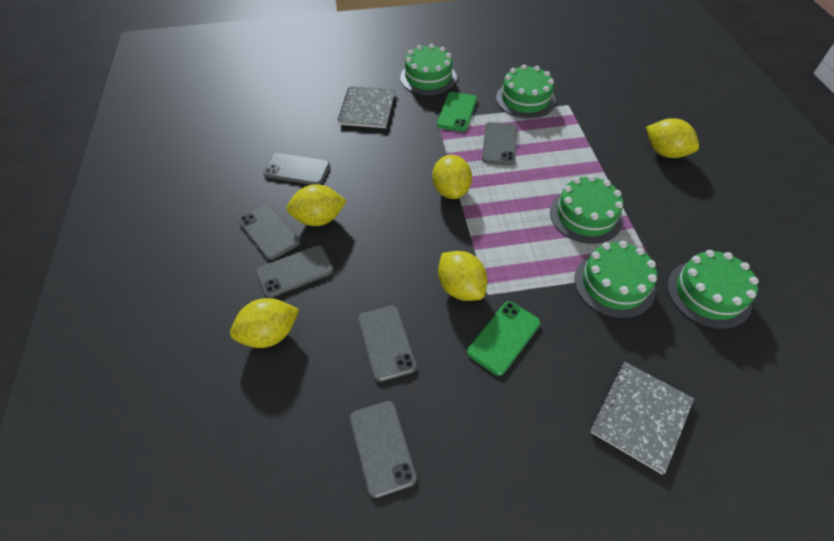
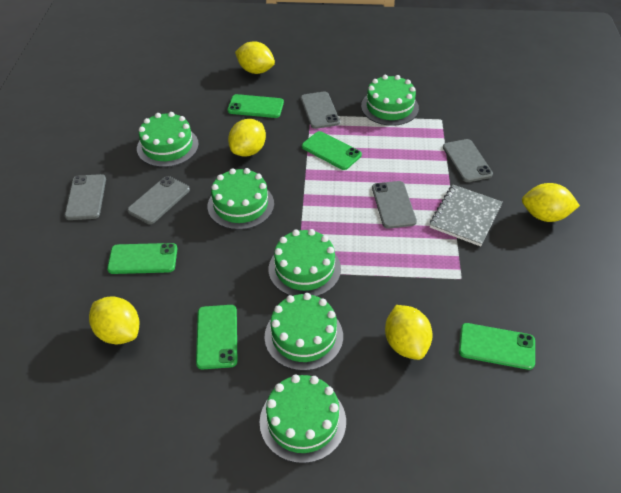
green cake: 5 -> 6
green phone: 2 -> 5
grey notebook: 2 -> 1
grey phone: 6 -> 5

